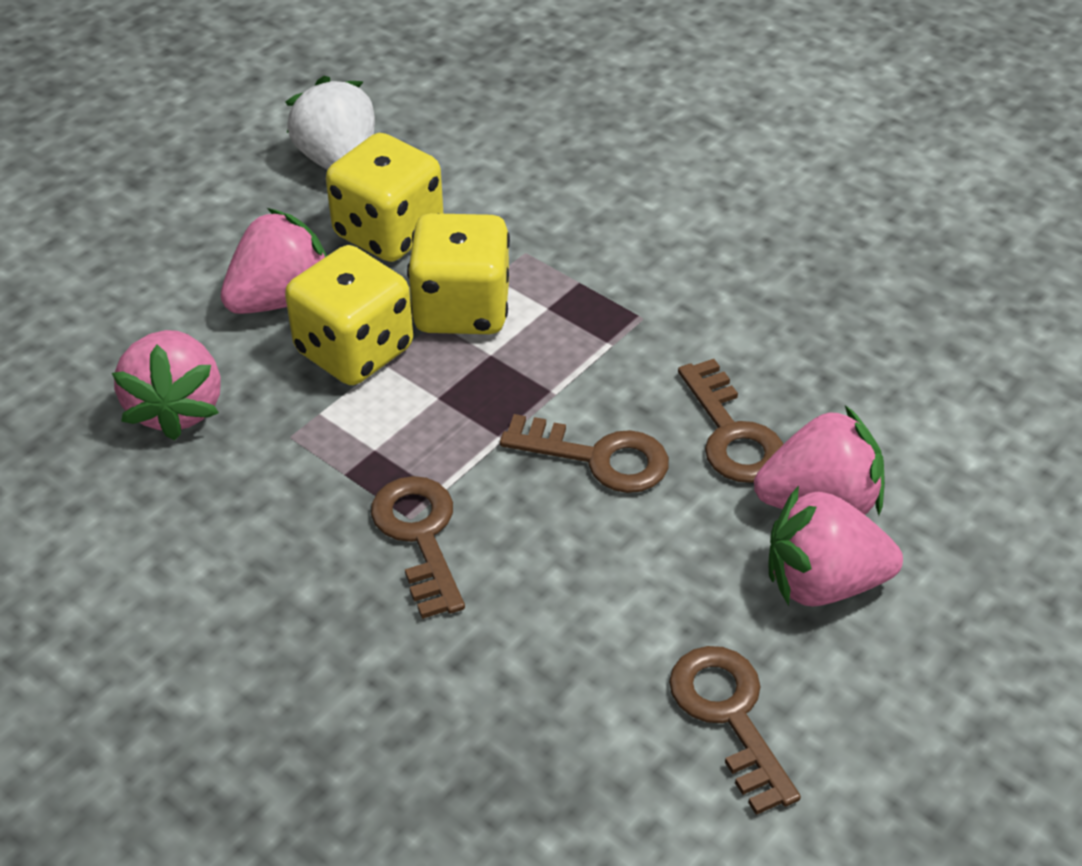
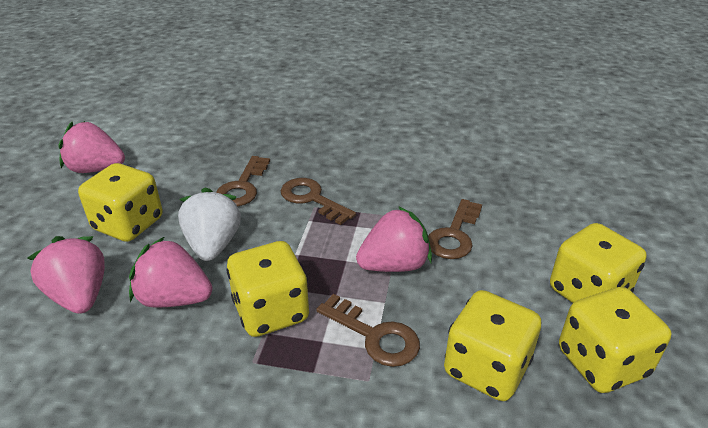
yellow dice: 3 -> 5

